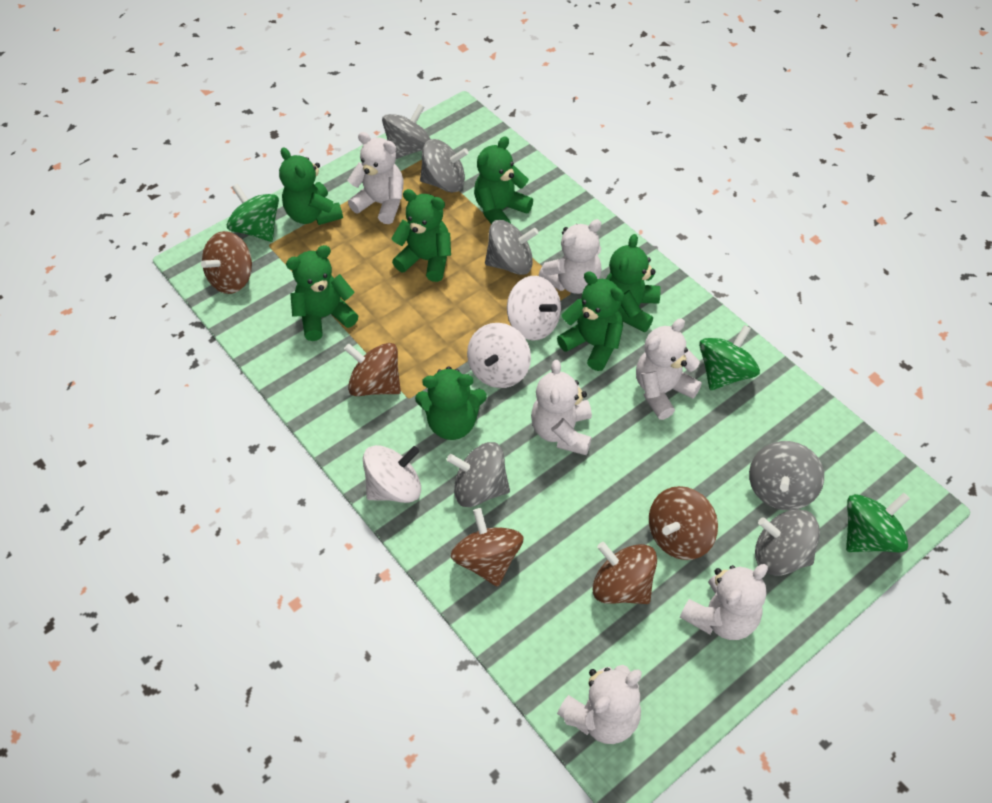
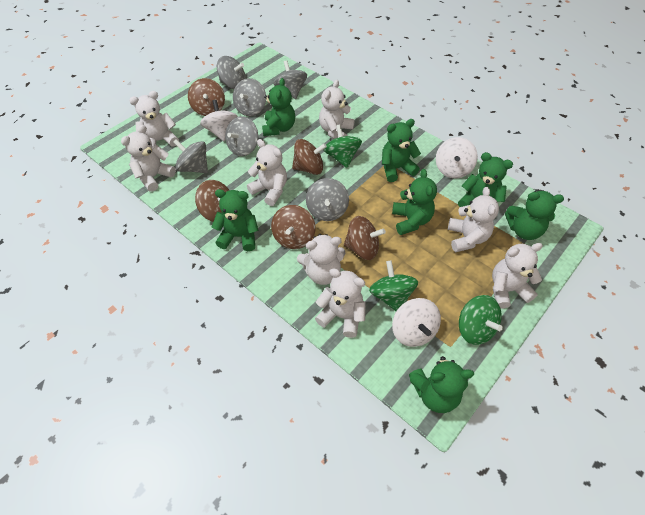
white teddy bear: 6 -> 8

